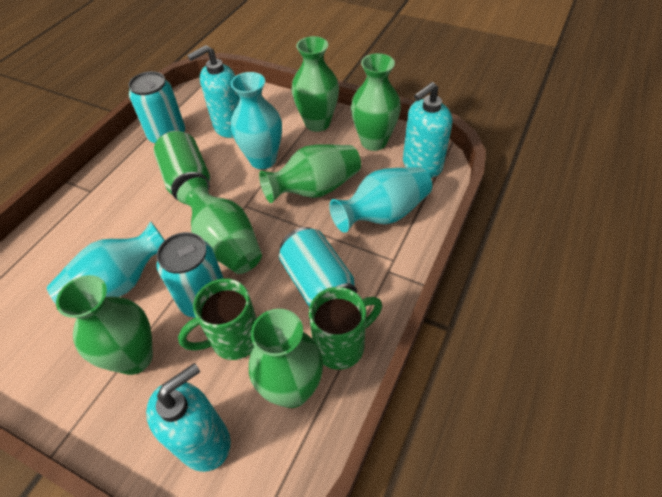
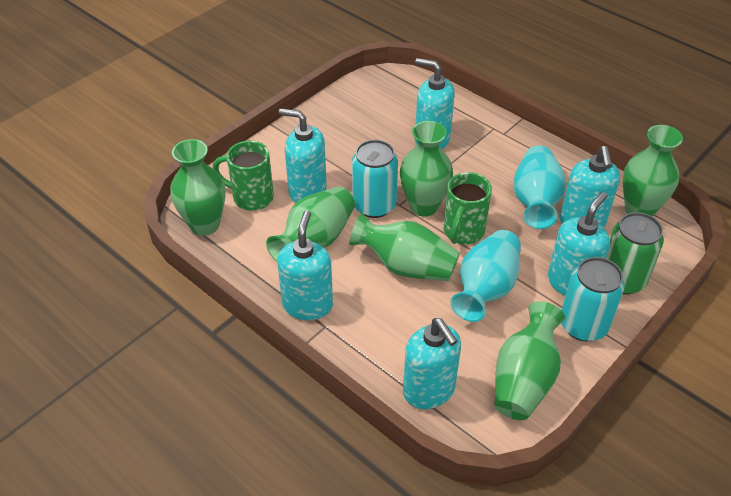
turquoise can: 3 -> 2
turquoise soap dispenser: 3 -> 6
turquoise vase: 3 -> 2

